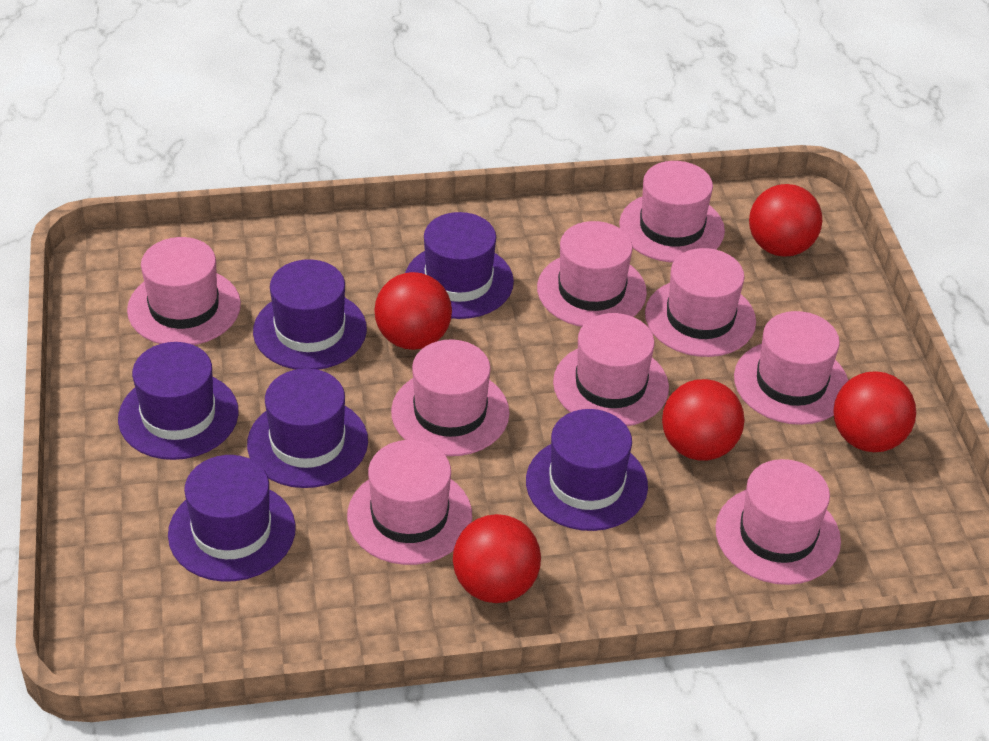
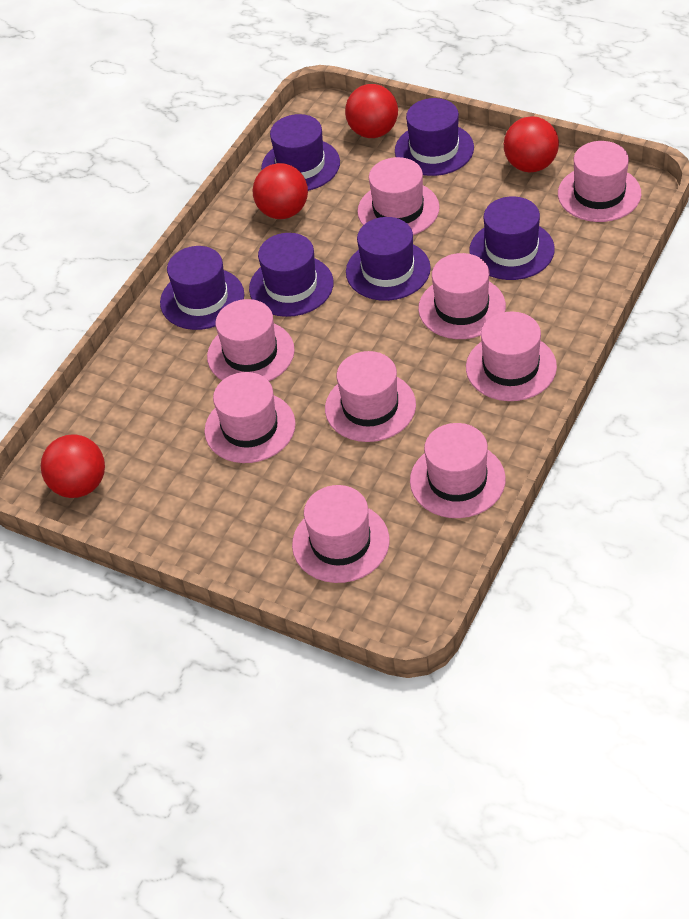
red ball: 5 -> 4

